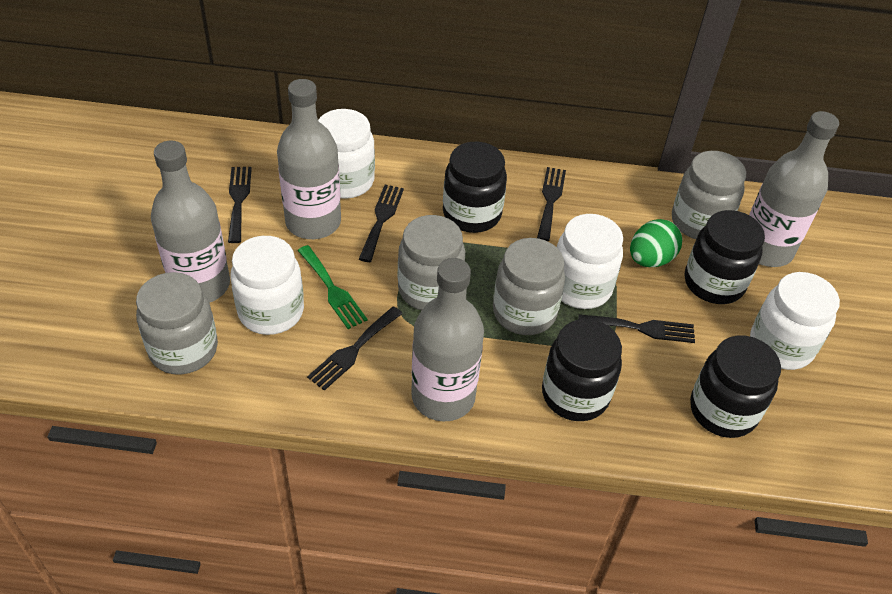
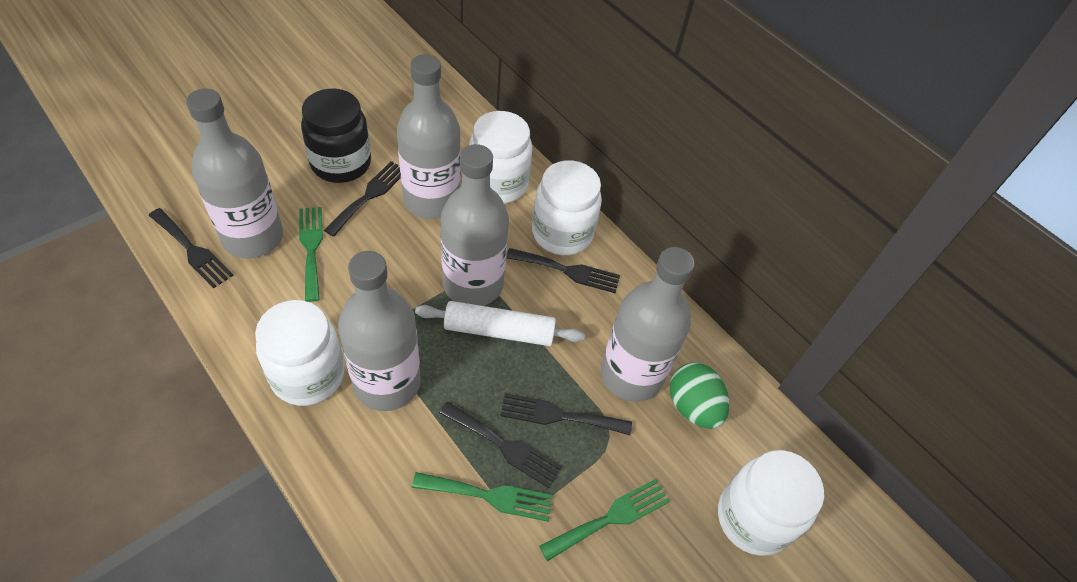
black jar: 4 -> 1
green fork: 1 -> 3
grey bottle: 4 -> 5
grey jar: 4 -> 0
white rolling pin: 0 -> 1

